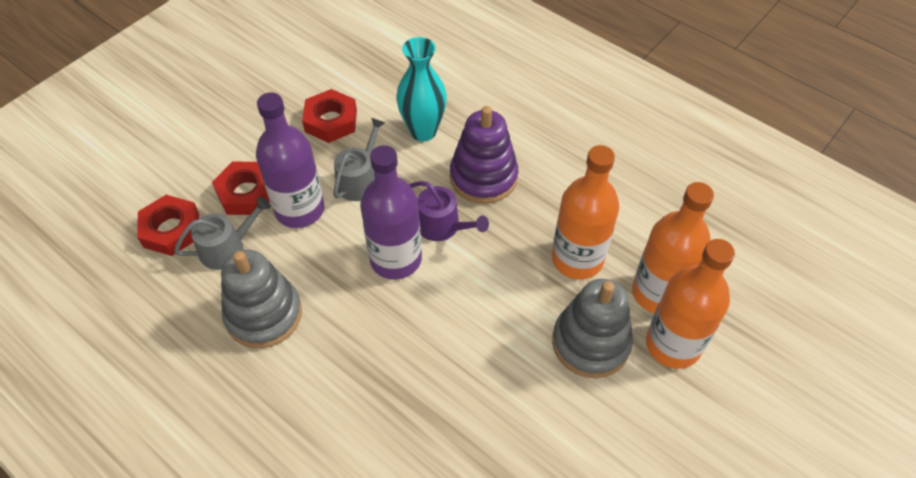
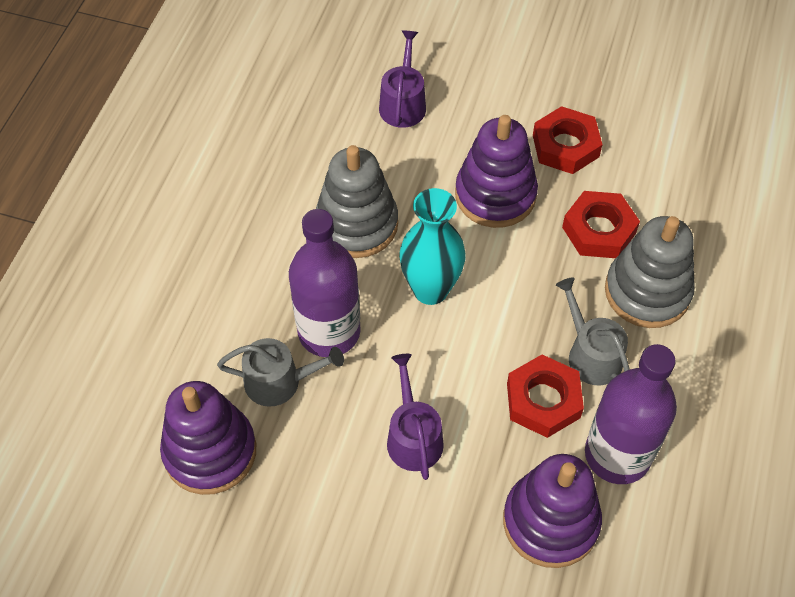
orange bottle: 3 -> 0
purple stacking toy: 1 -> 3
purple watering can: 1 -> 2

